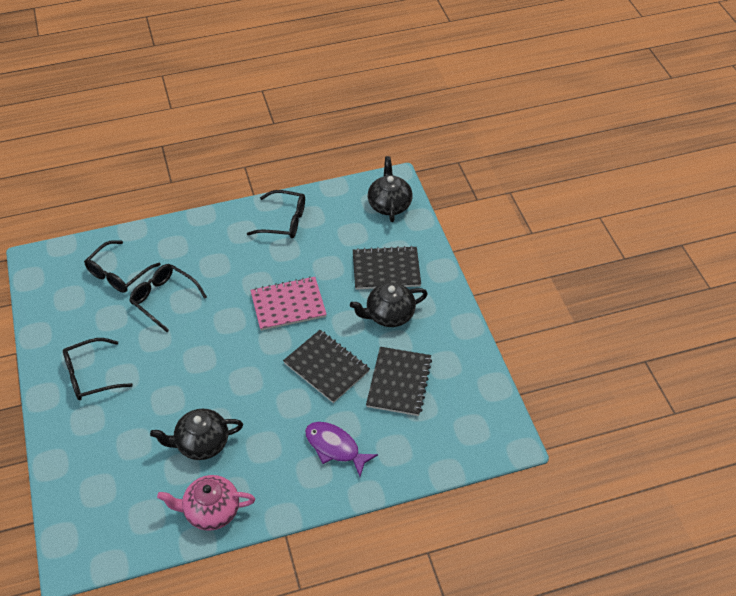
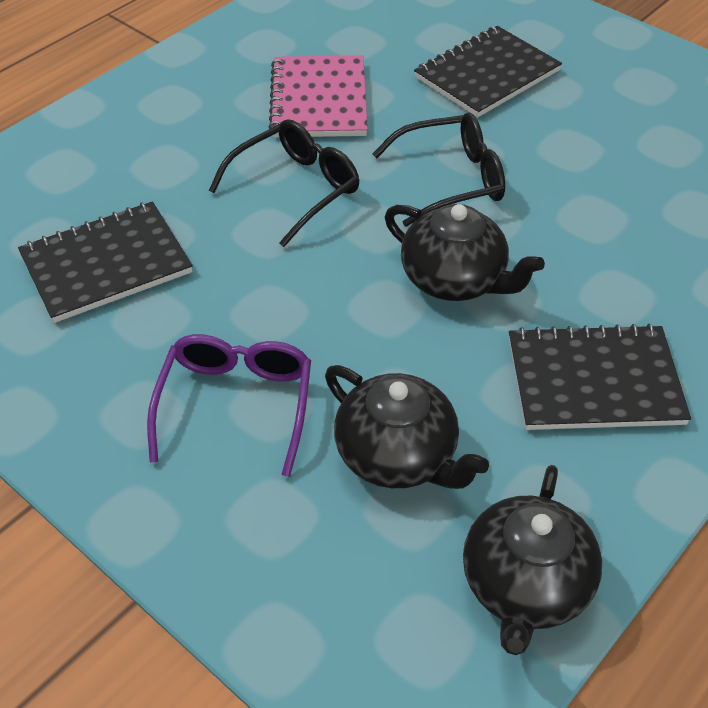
black glasses: 4 -> 2
pink teapot: 1 -> 0
purple fish: 1 -> 0
purple glasses: 0 -> 1

